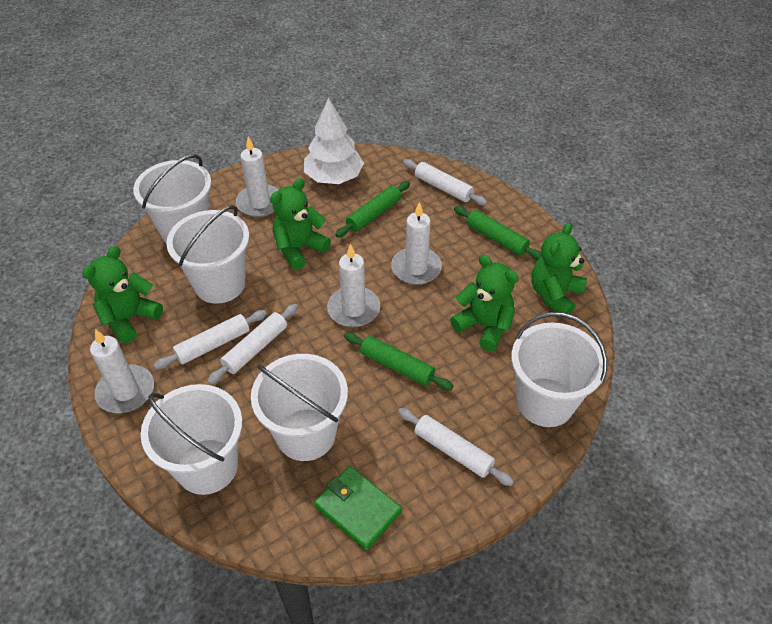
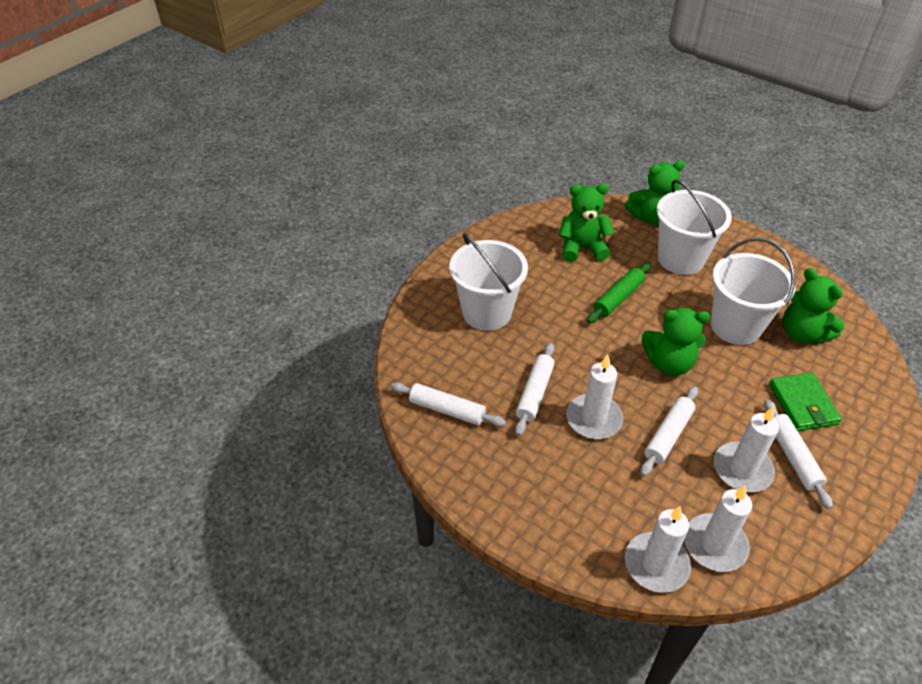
green rolling pin: 3 -> 1
white bucket: 5 -> 3
white tree: 1 -> 0

